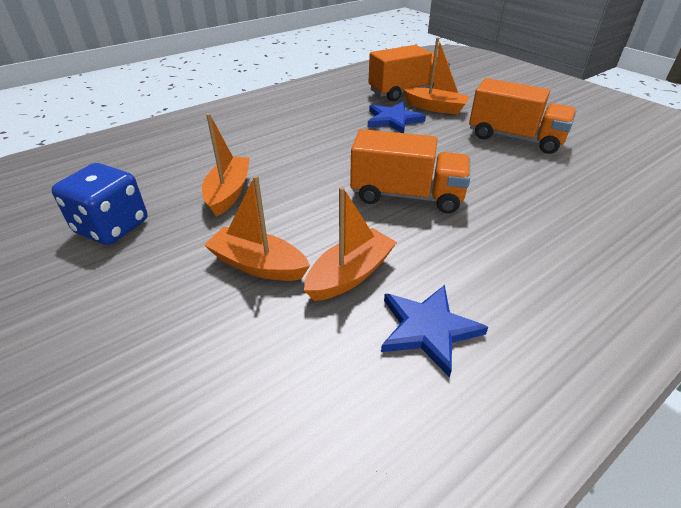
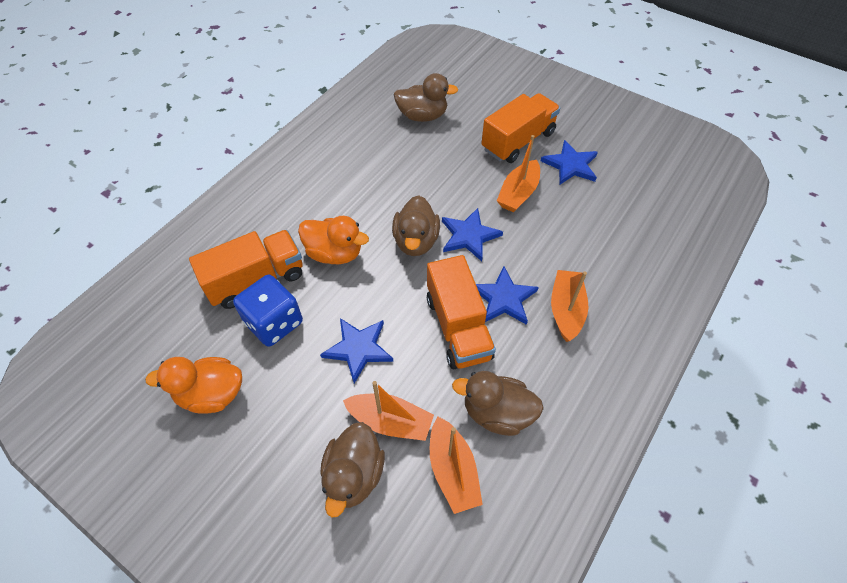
blue star: 2 -> 4
brown duck: 0 -> 4
orange duck: 0 -> 2

